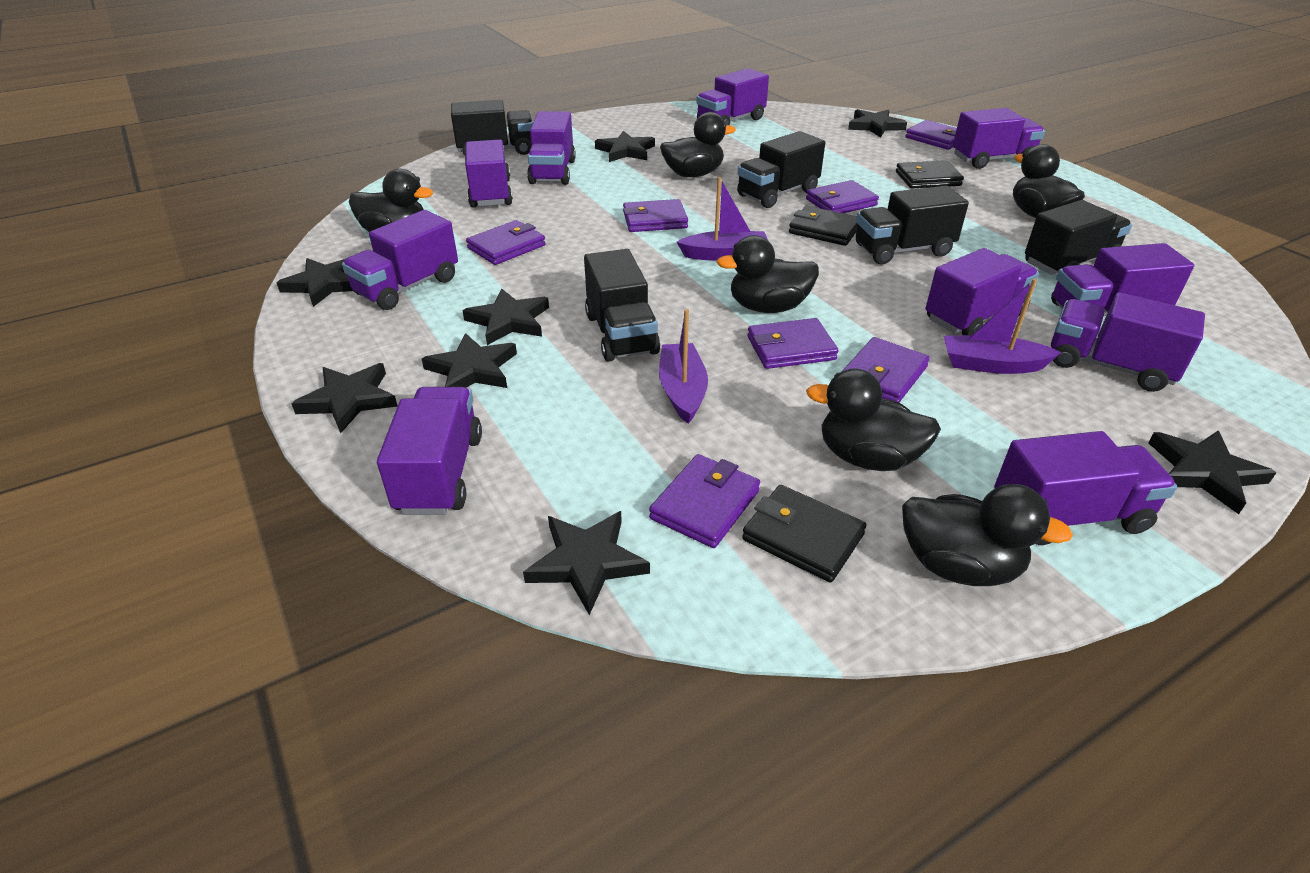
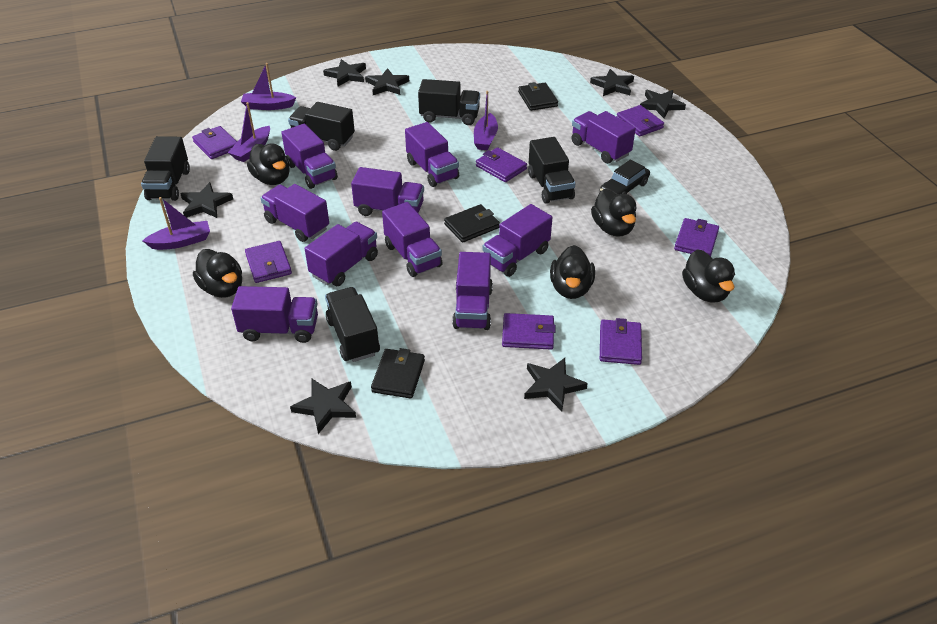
black car: 0 -> 1
black duck: 6 -> 5
black star: 8 -> 7
purple boat: 3 -> 4

